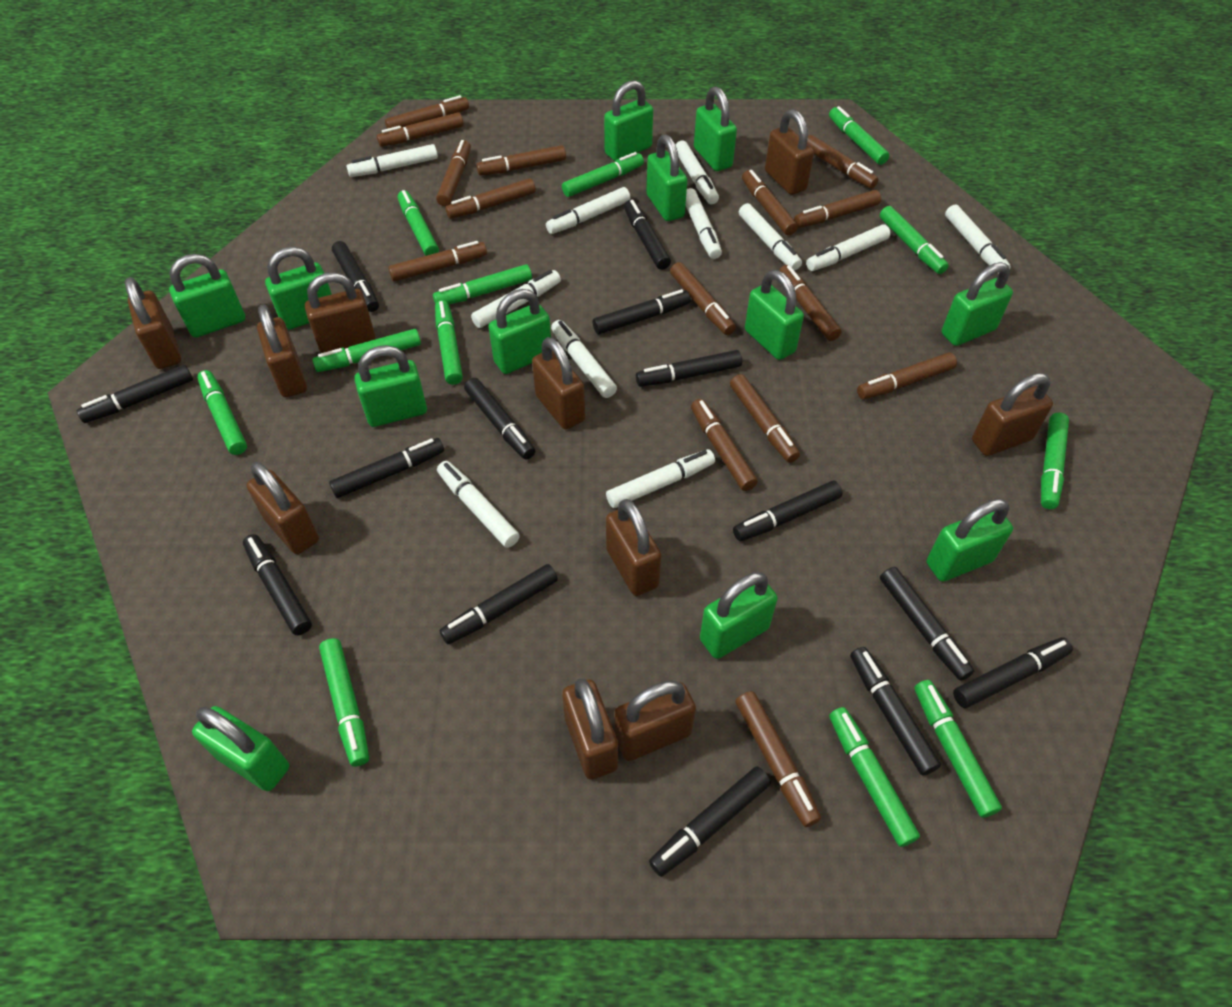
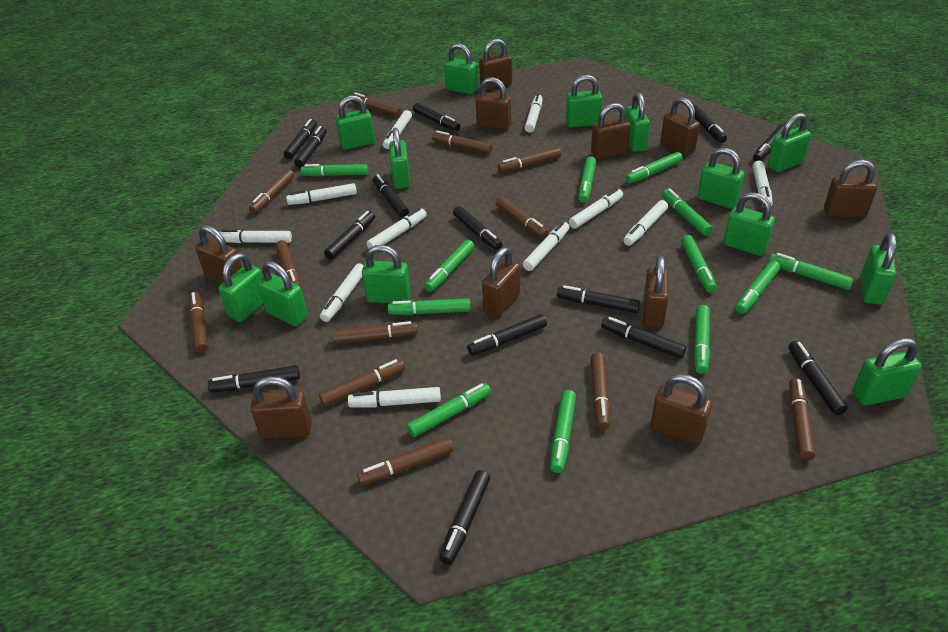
brown marker: 15 -> 12
green padlock: 12 -> 13

